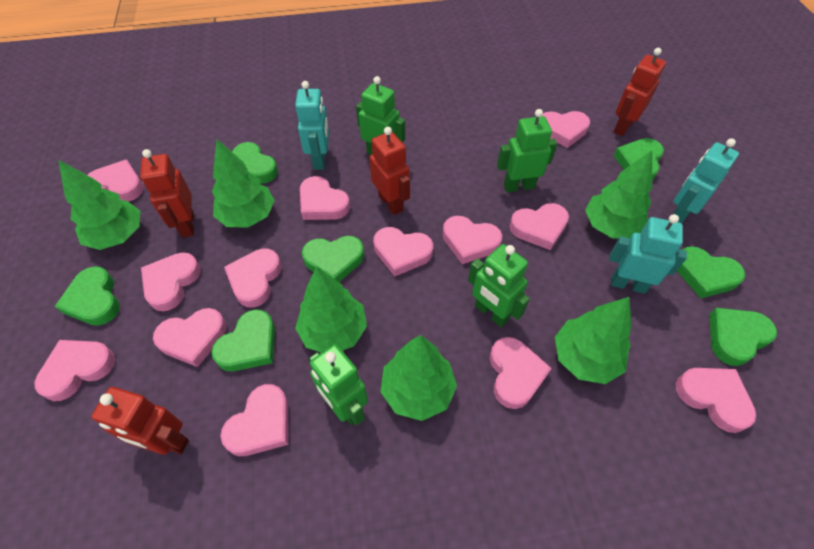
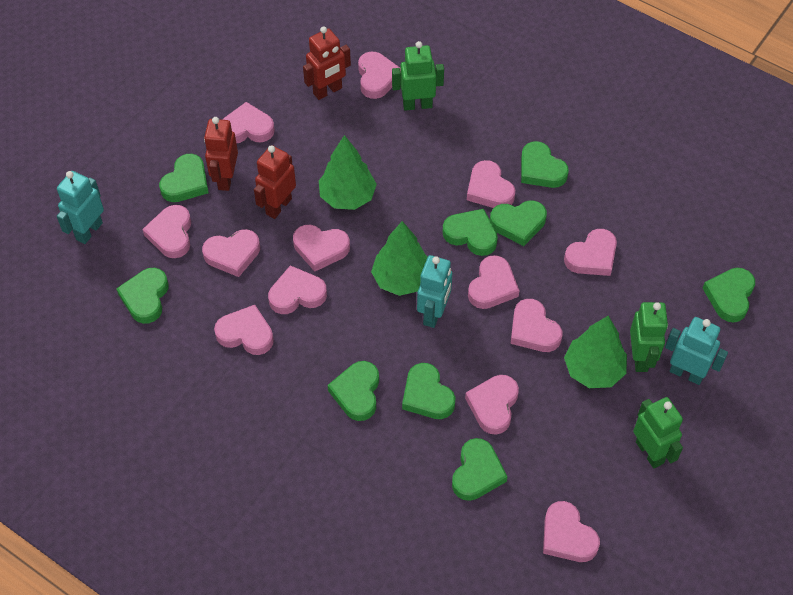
green heart: 7 -> 9
green robot: 4 -> 3
green tree: 6 -> 3
red robot: 4 -> 3

